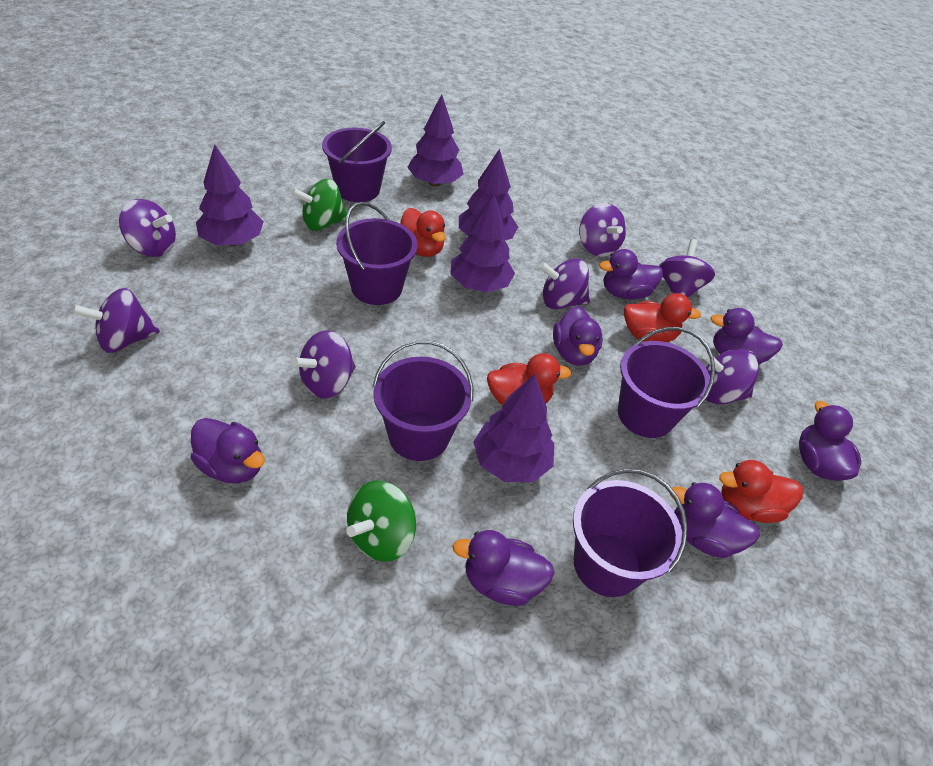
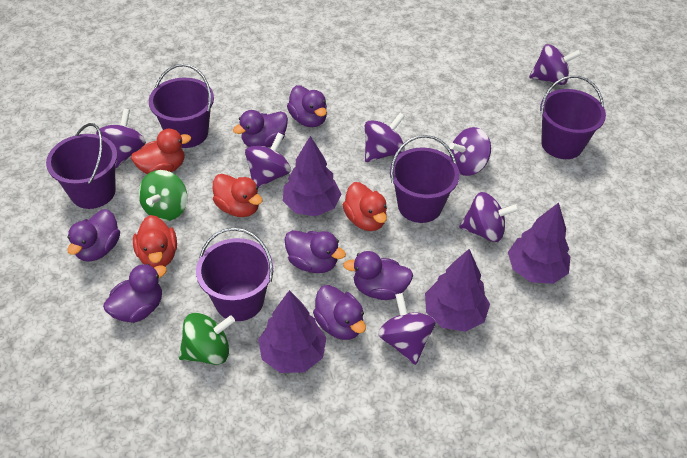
purple tree: 5 -> 4

